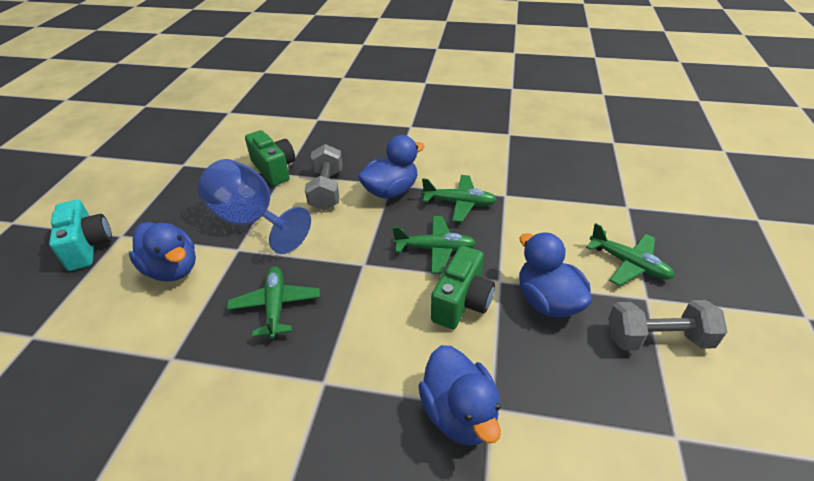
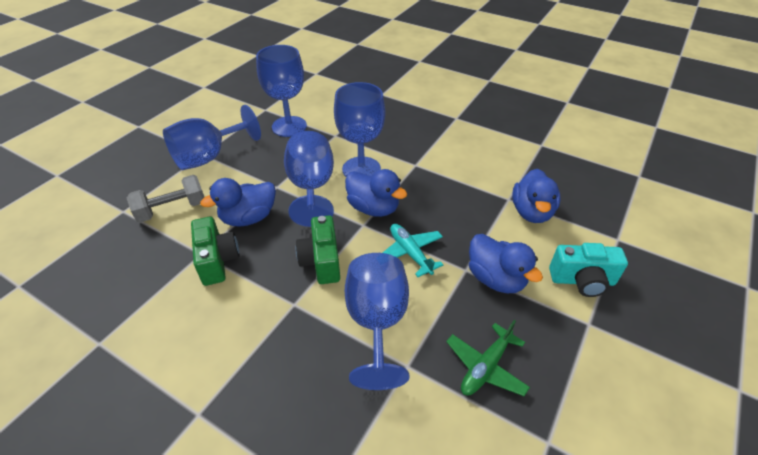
blue goblet: 1 -> 5
green plane: 4 -> 1
grey dumbbell: 2 -> 1
turquoise plane: 0 -> 1

